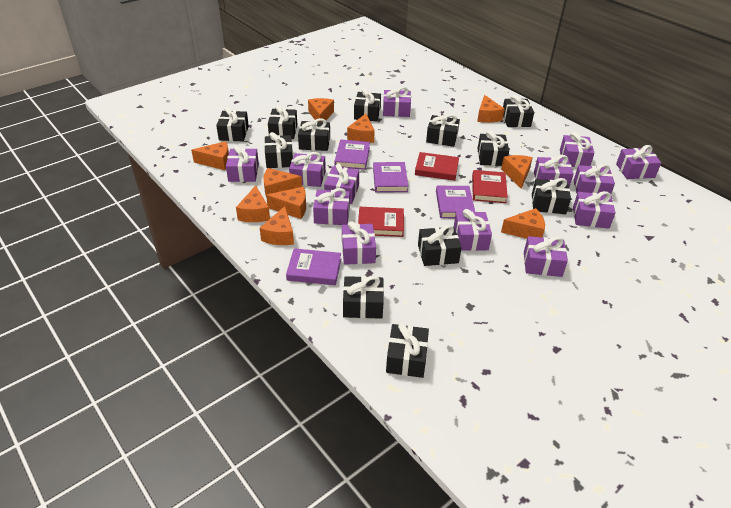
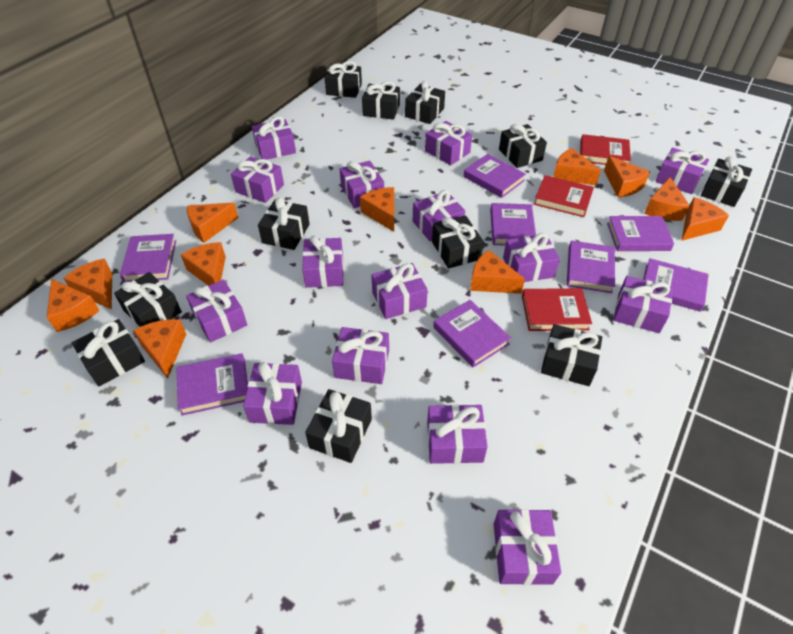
black gift: 12 -> 11
orange cheese: 10 -> 11
purple book: 4 -> 8
purple gift: 13 -> 15

